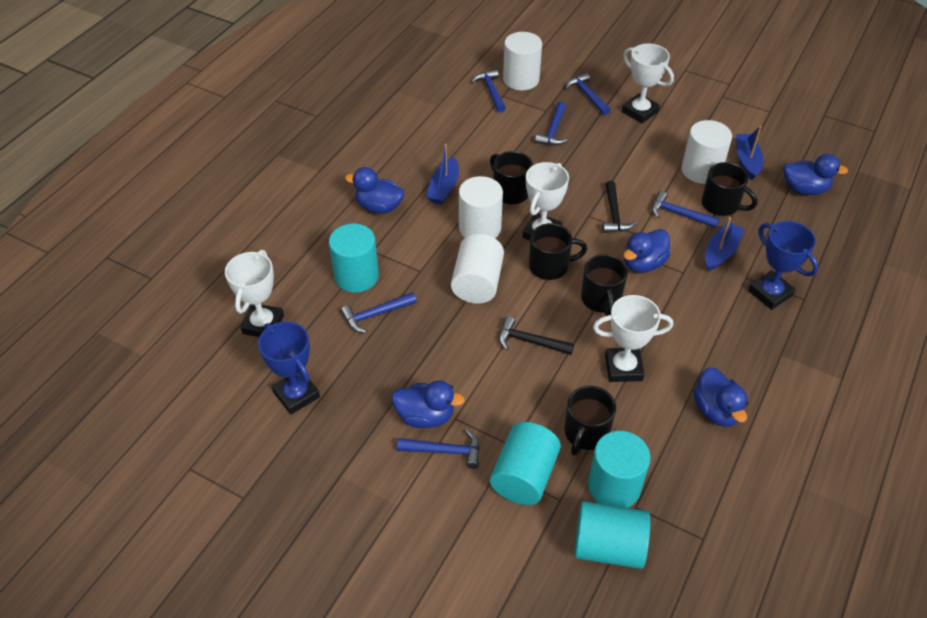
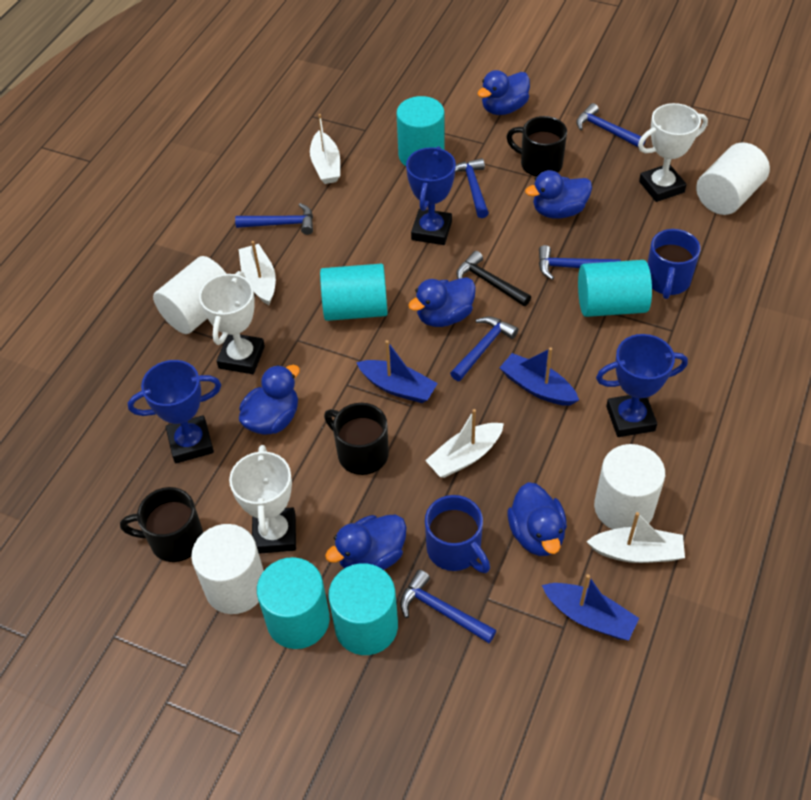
black hammer: 2 -> 1
black mug: 5 -> 3
blue duck: 5 -> 6
blue mug: 0 -> 2
blue trophy: 2 -> 3
turquoise cylinder: 4 -> 5
white boat: 0 -> 4
white trophy: 4 -> 3

